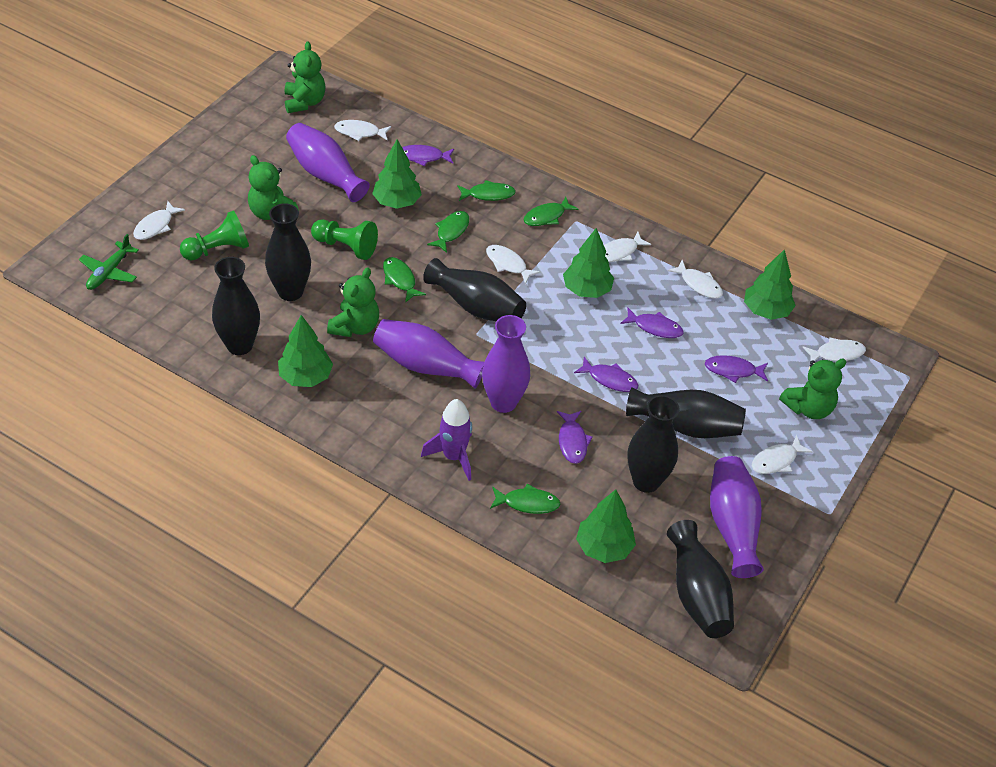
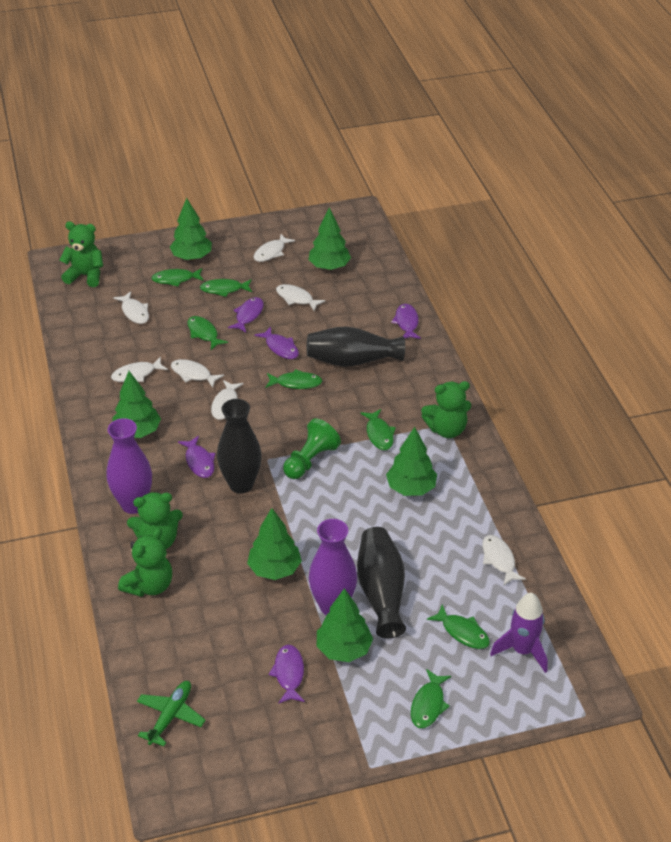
black vase: 6 -> 3
green fish: 5 -> 7
green pawn: 2 -> 1
green tree: 5 -> 6
purple vase: 4 -> 2

